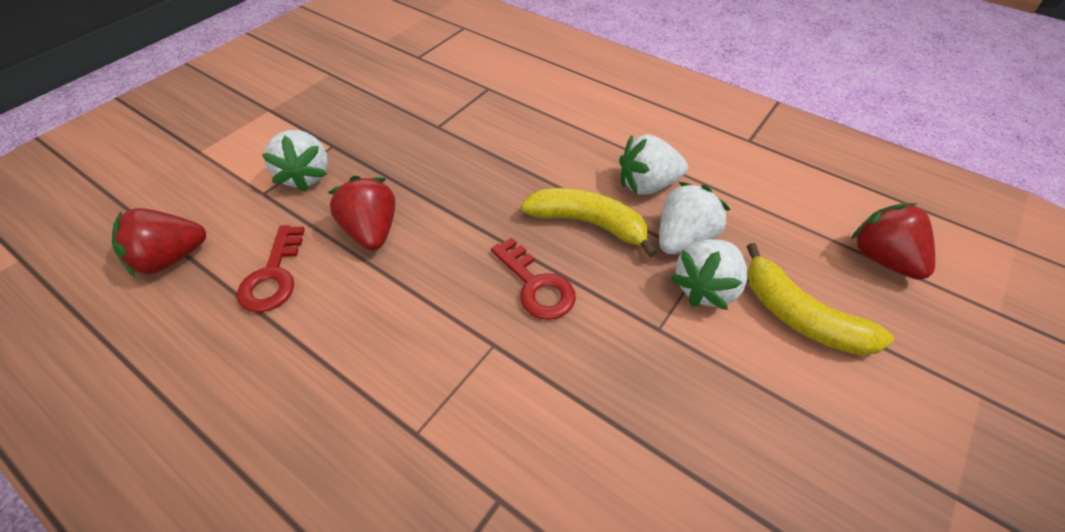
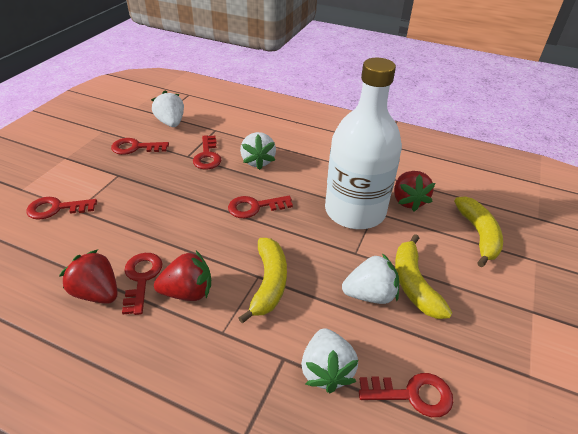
red key: 2 -> 6
white bottle: 0 -> 1
yellow banana: 2 -> 3

